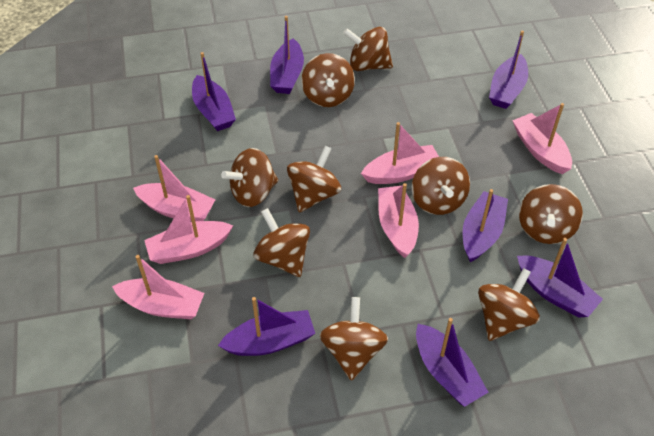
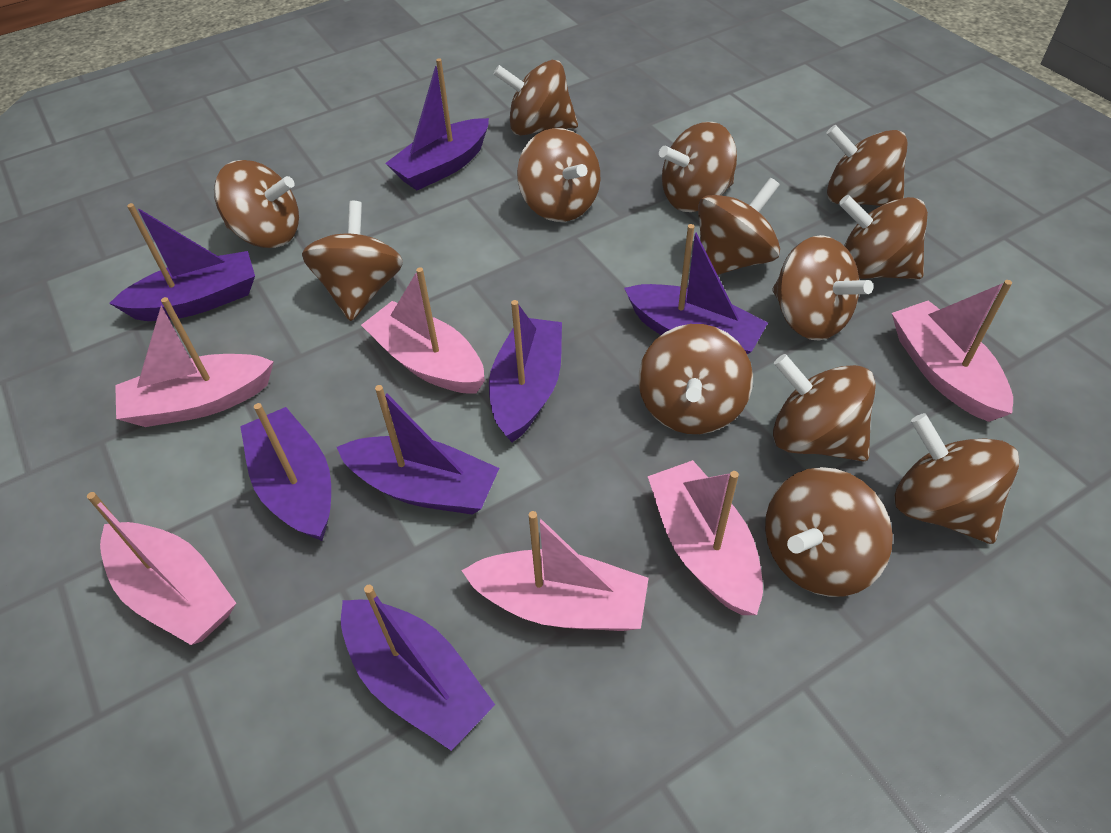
brown spinning top: 9 -> 13

